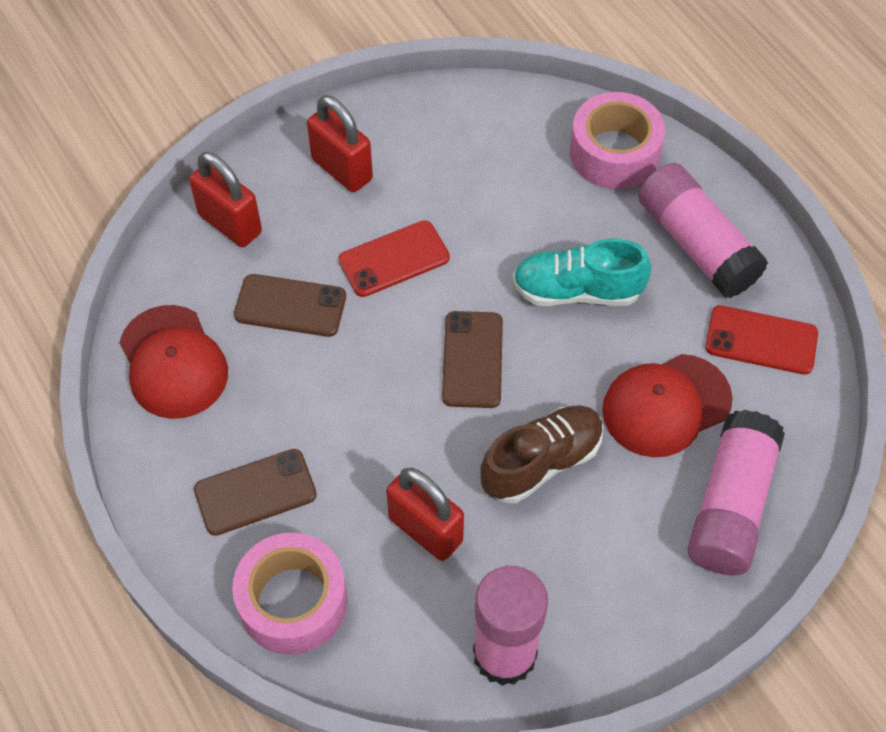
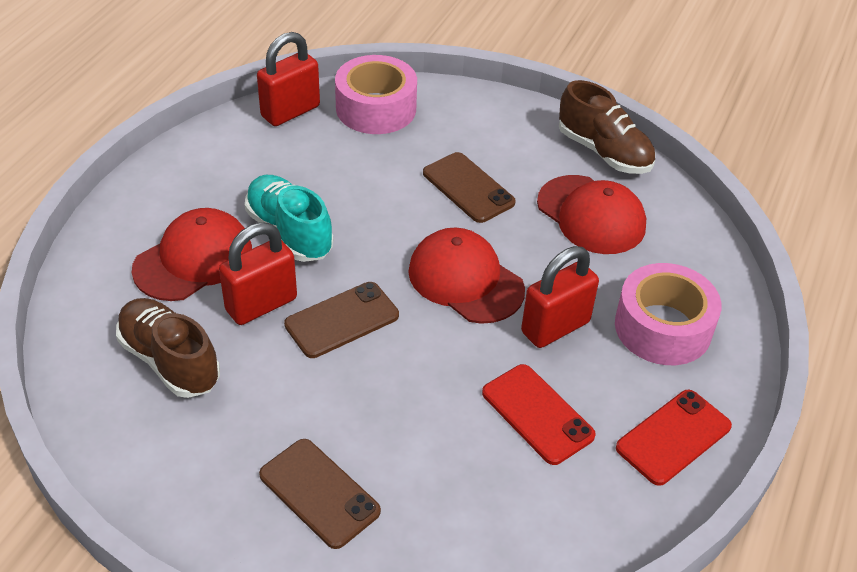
brown shoe: 1 -> 2
pink glue stick: 3 -> 0
red cap: 2 -> 3

